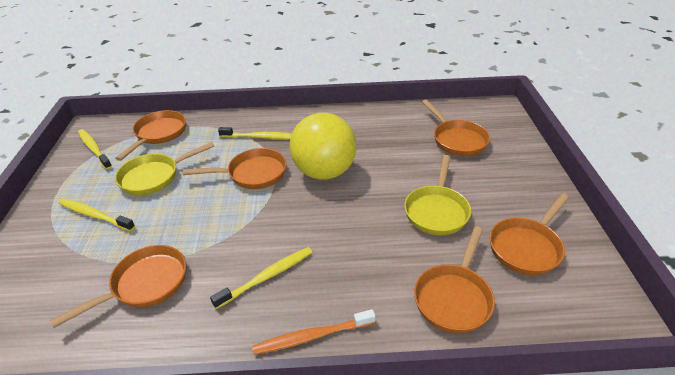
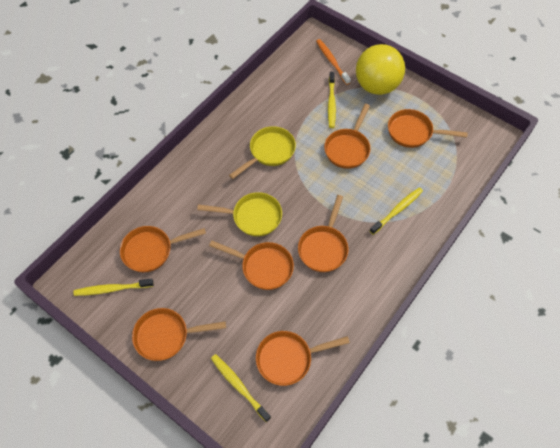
orange pan: 6 -> 7

